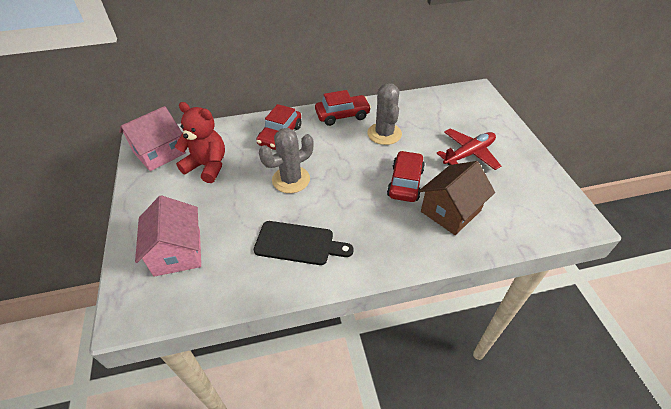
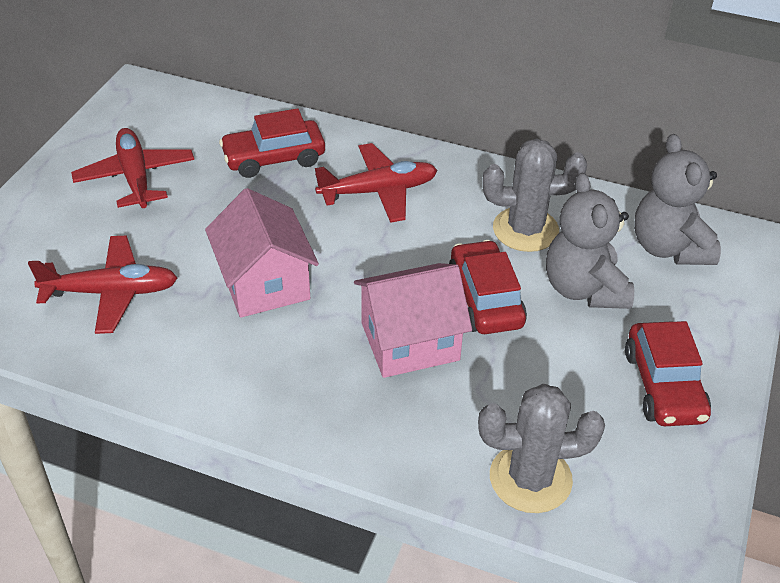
black cutting board: 1 -> 0
brown house: 1 -> 0
grey teddy bear: 0 -> 2
red plane: 1 -> 3
red teddy bear: 1 -> 0

